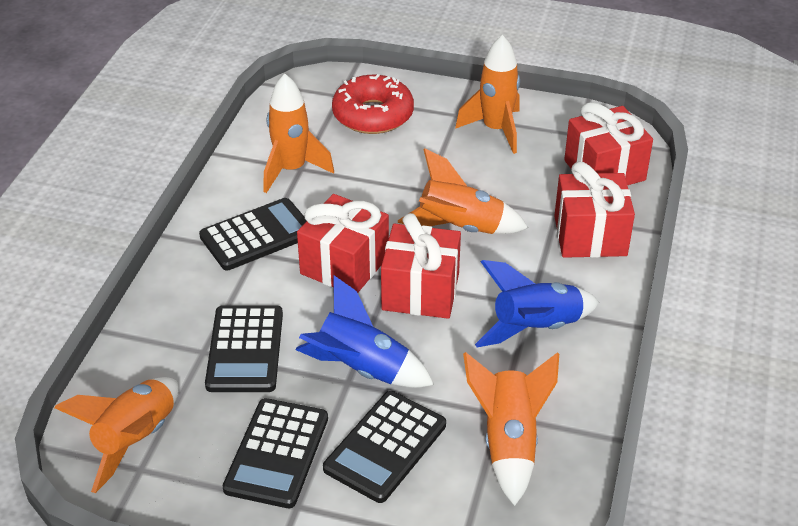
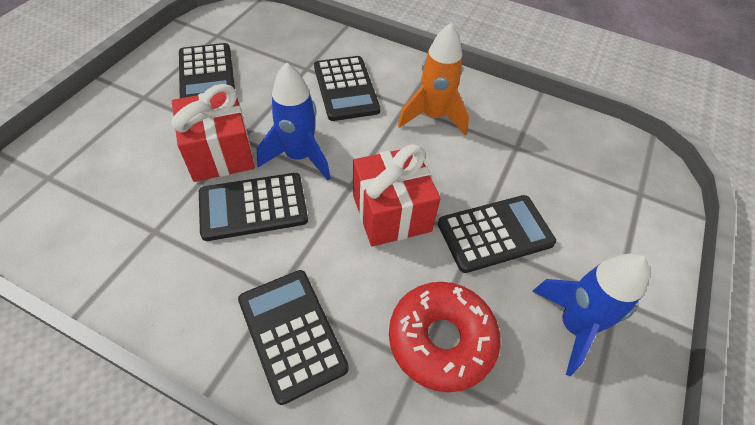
black calculator: 4 -> 5
orange rocket: 5 -> 1
red gift: 4 -> 2

